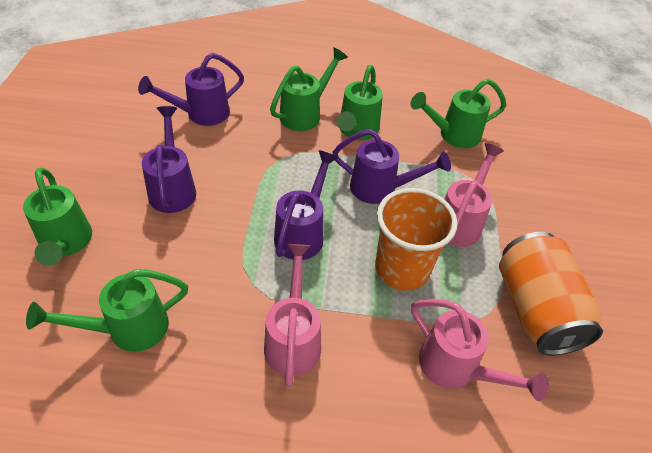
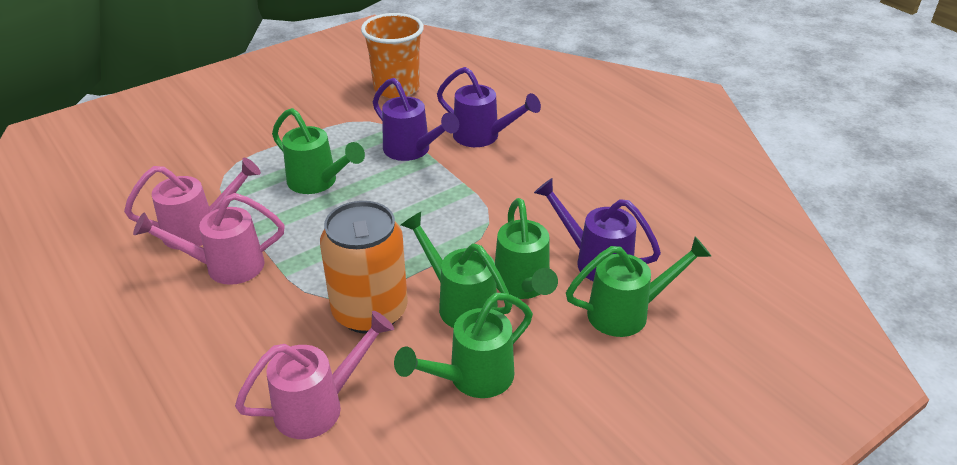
purple watering can: 4 -> 3

